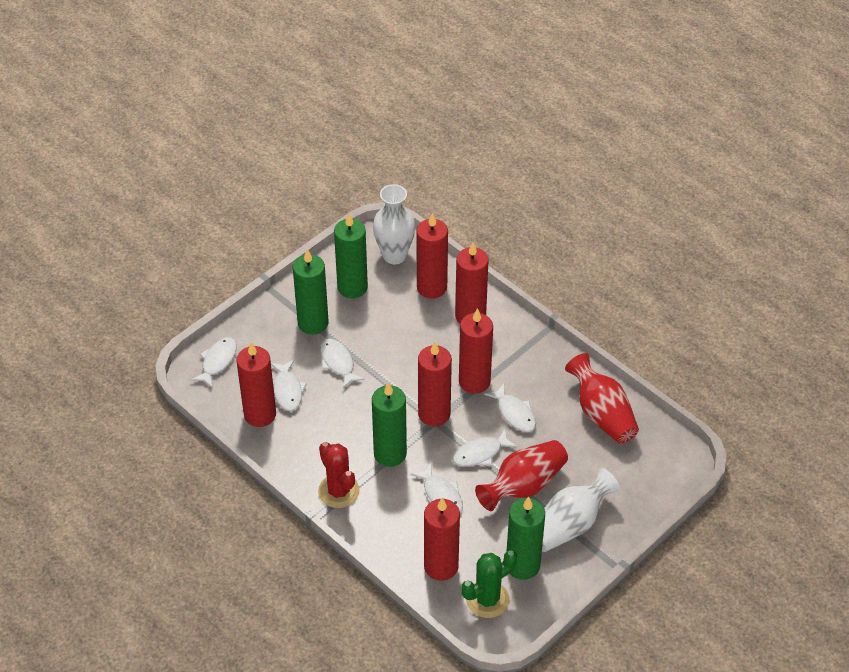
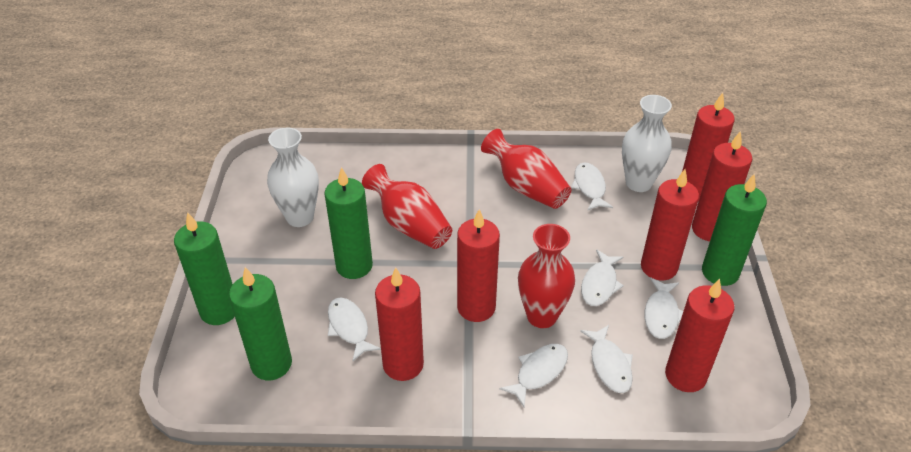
green cactus: 1 -> 0
red cactus: 1 -> 0
red vase: 2 -> 3

